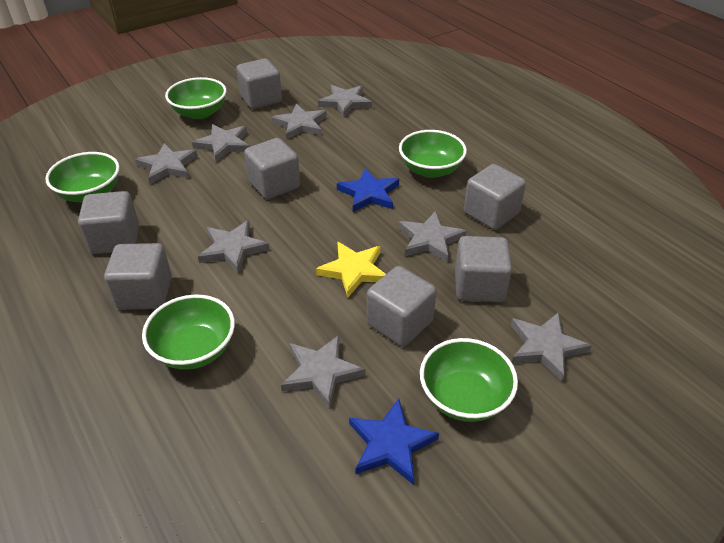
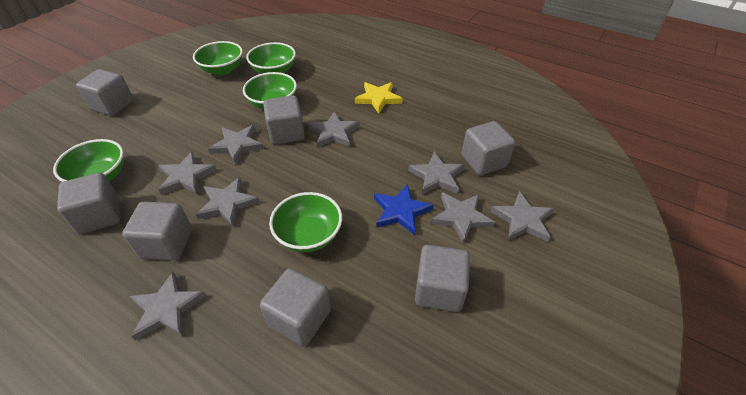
blue star: 2 -> 1

